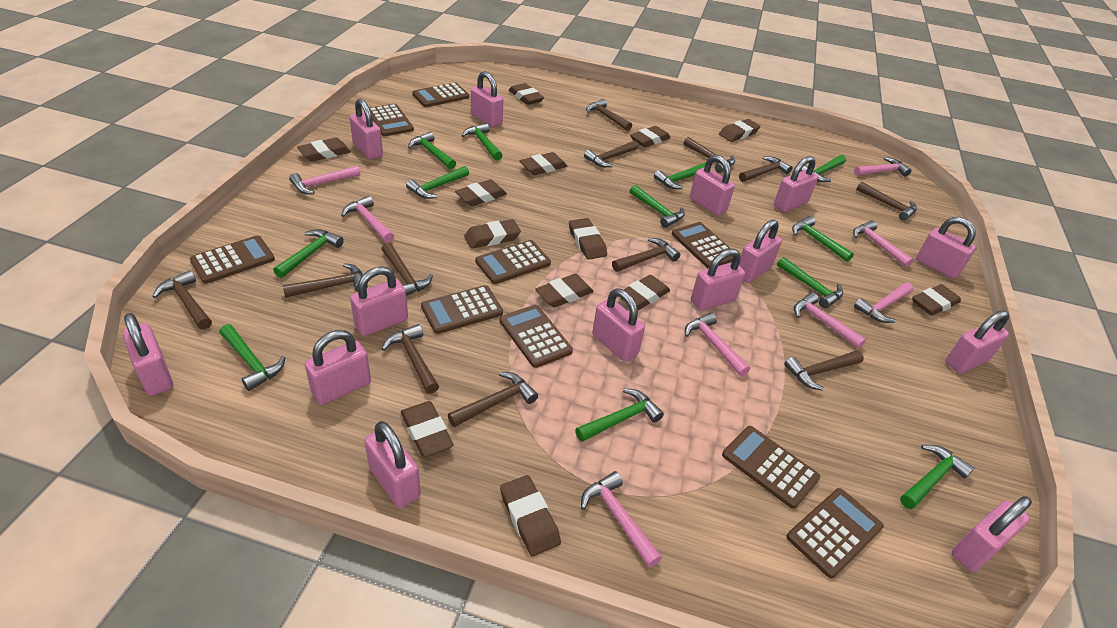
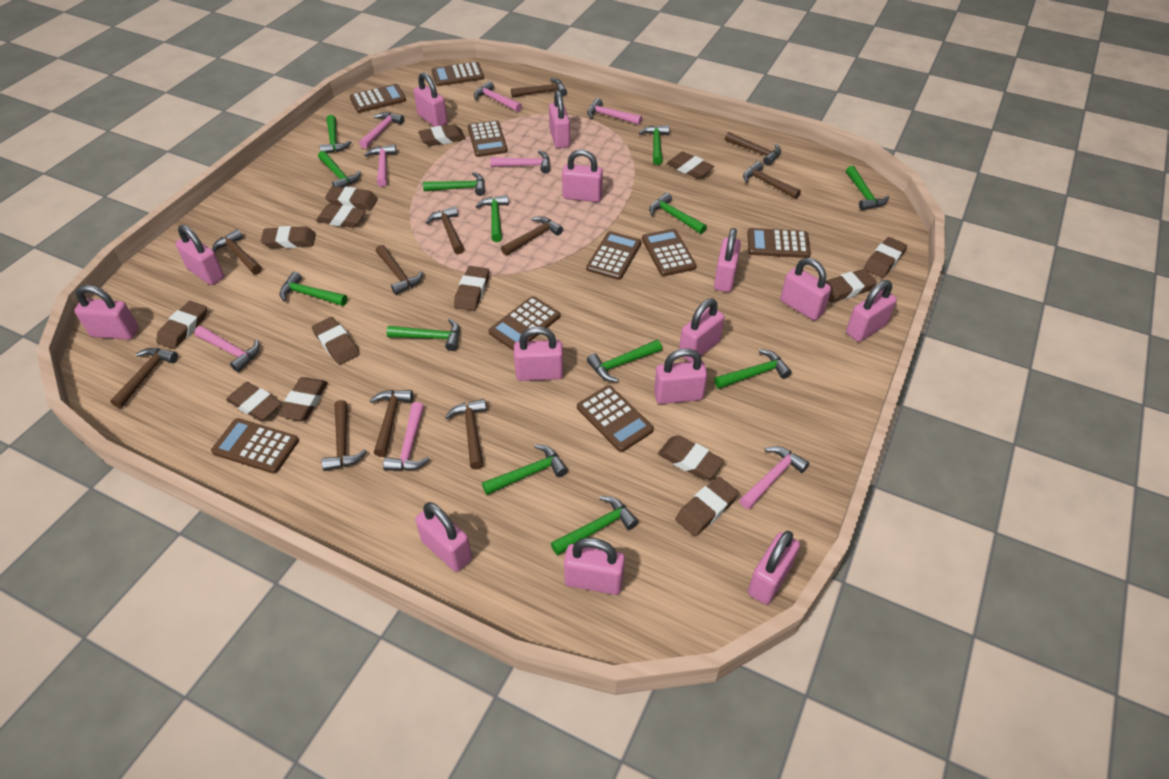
brown eraser: 13 -> 14
brown hammer: 12 -> 11
green hammer: 12 -> 13

